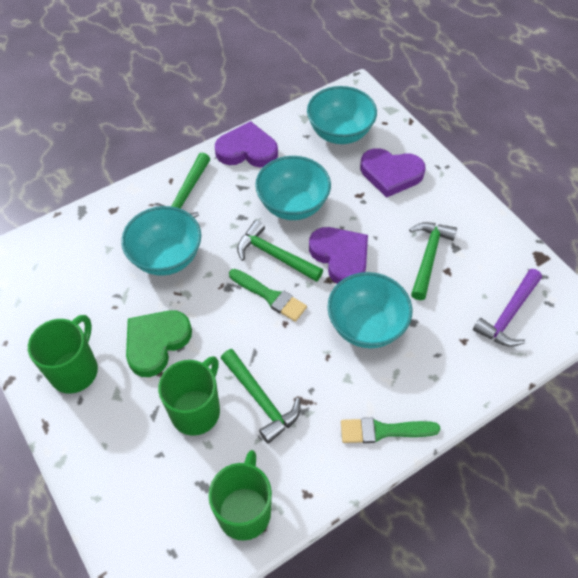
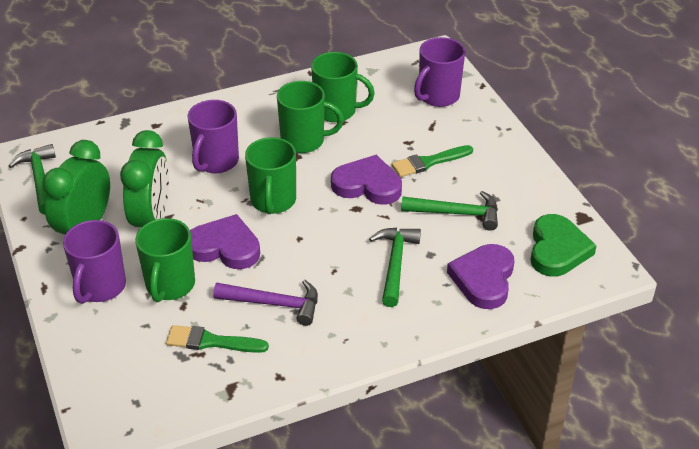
green clock: 0 -> 2
green hammer: 4 -> 3
green mug: 3 -> 4
purple mug: 0 -> 3
turquoise bowl: 4 -> 0

